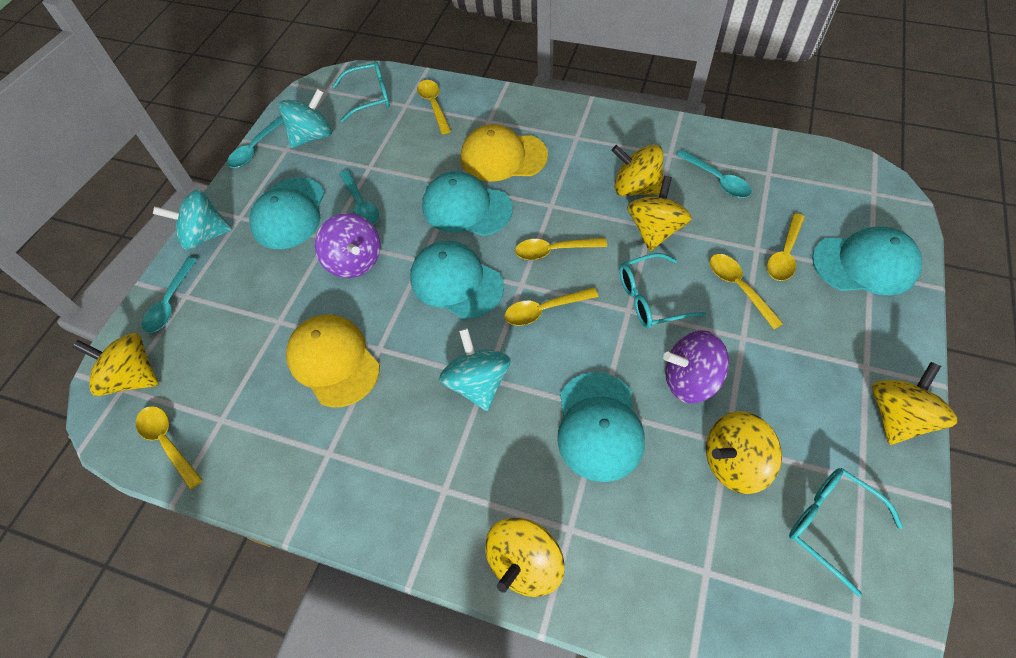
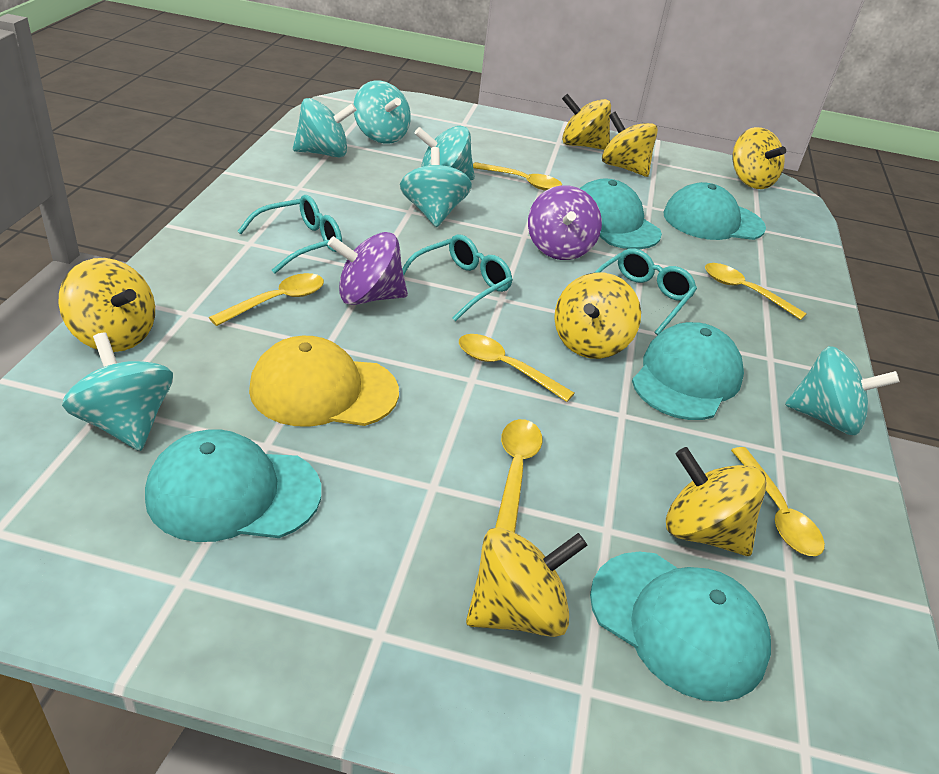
turquoise spinning top: 3 -> 6
turquoise spoon: 4 -> 0
yellow cap: 2 -> 1
yellow spinning top: 6 -> 7

